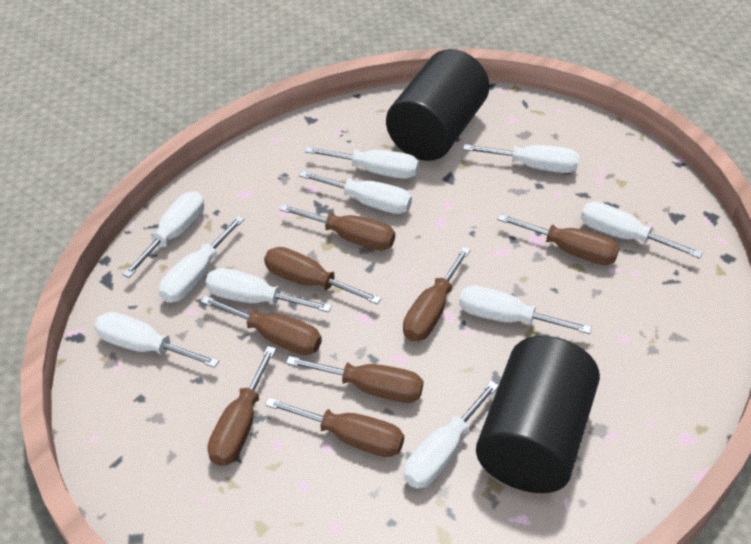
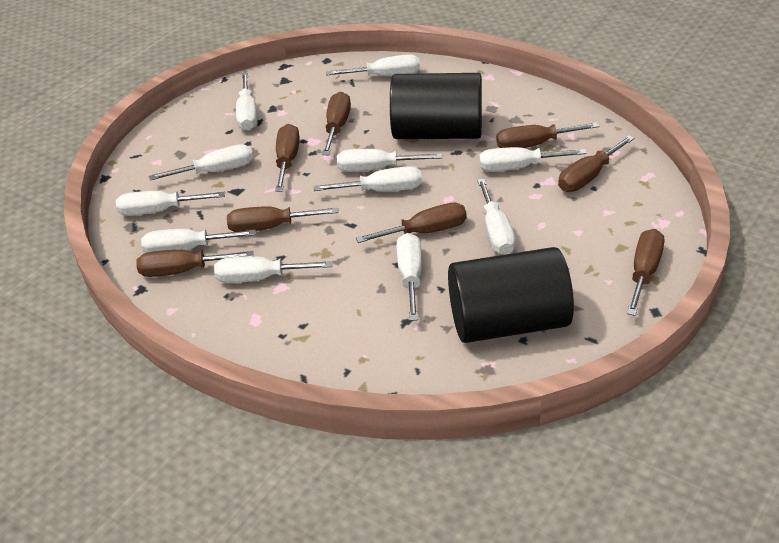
white screwdriver: 10 -> 11

